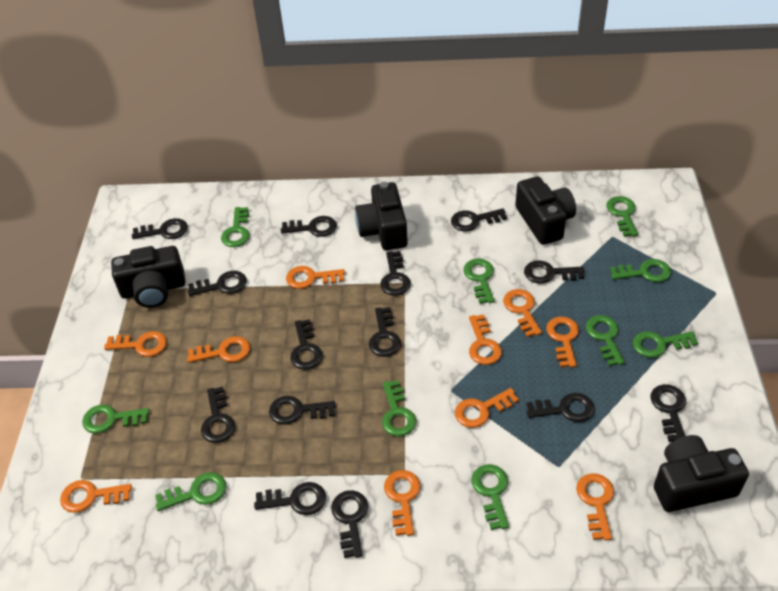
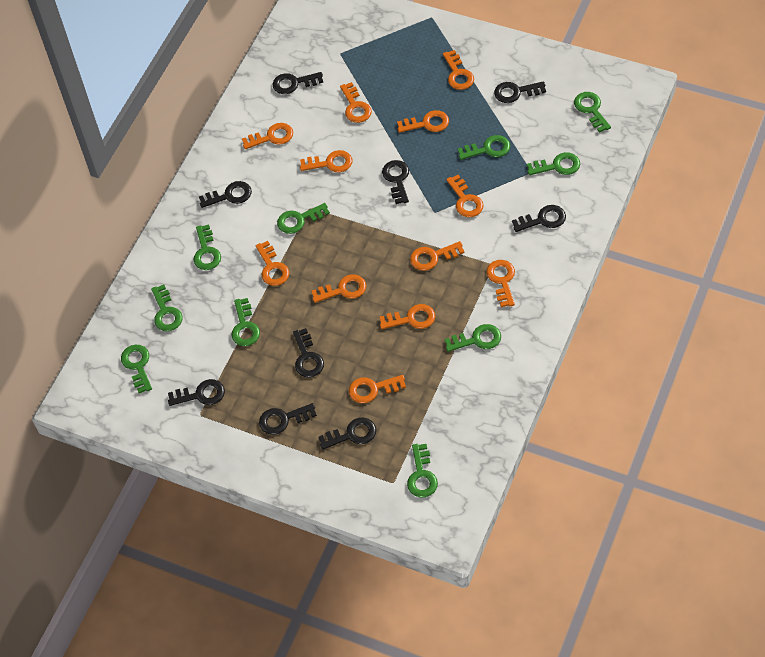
black camera: 4 -> 0
black key: 14 -> 9
orange key: 10 -> 12

